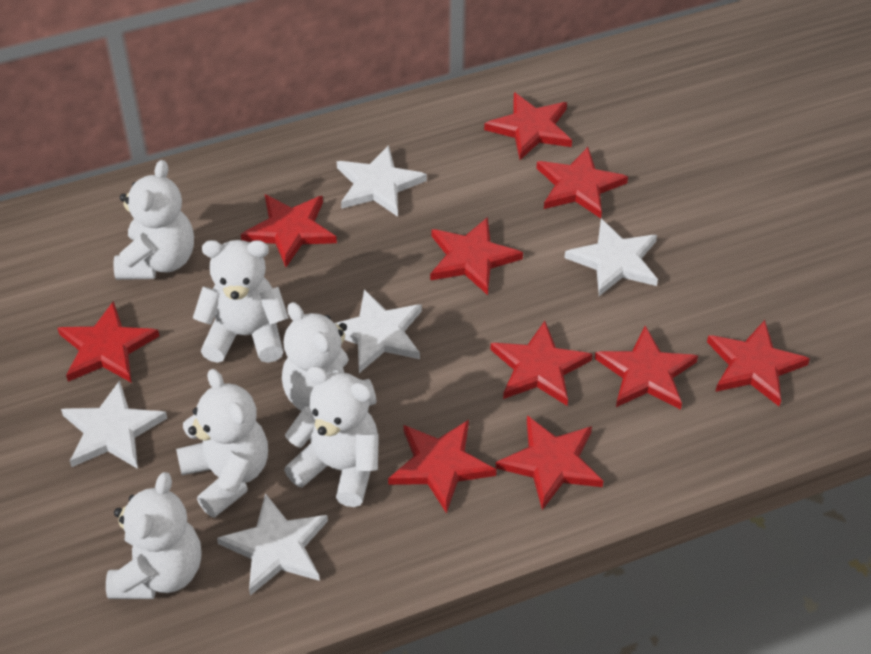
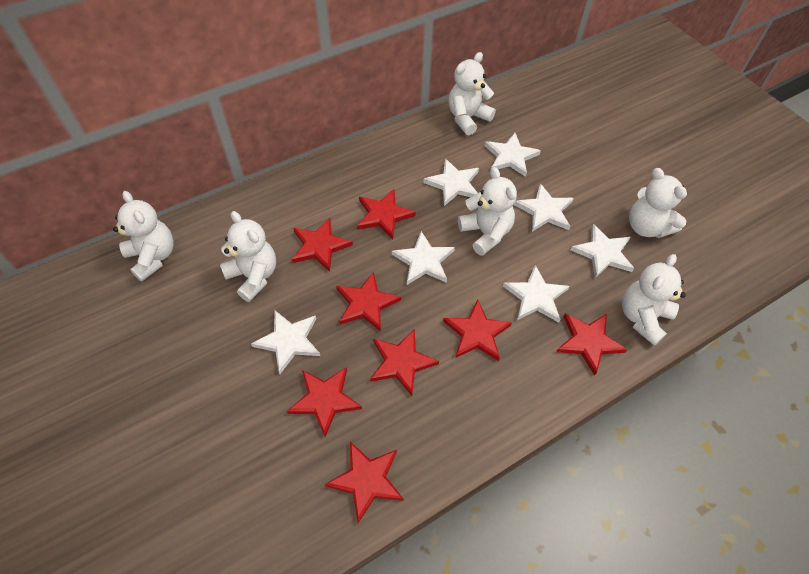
red star: 10 -> 8
white star: 5 -> 7

